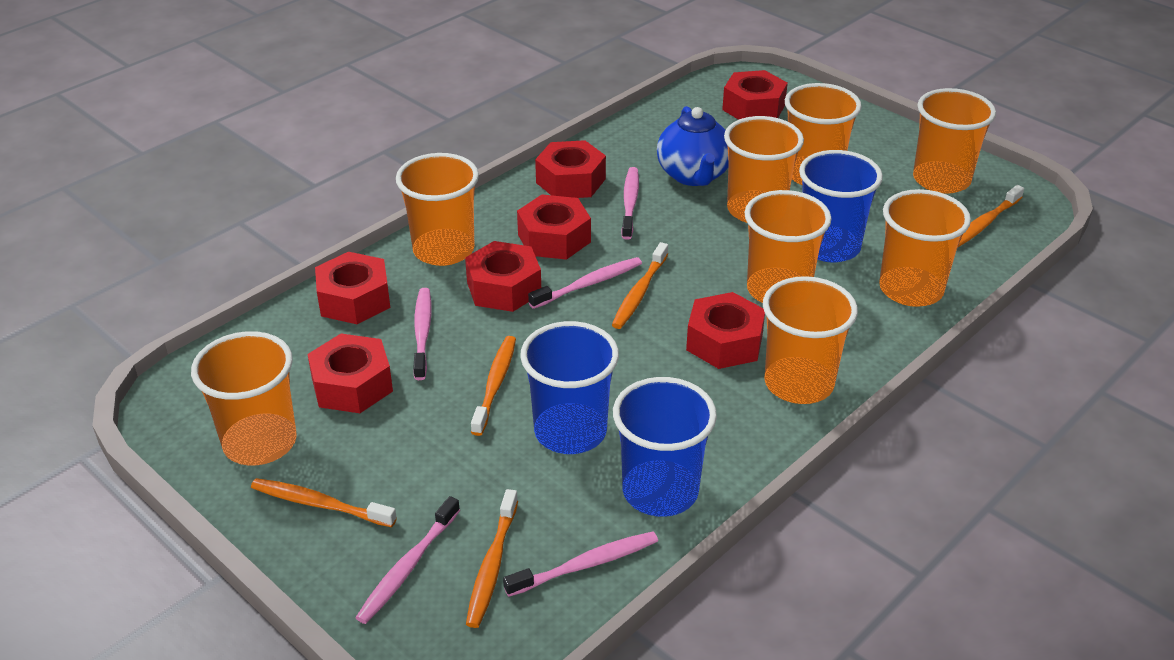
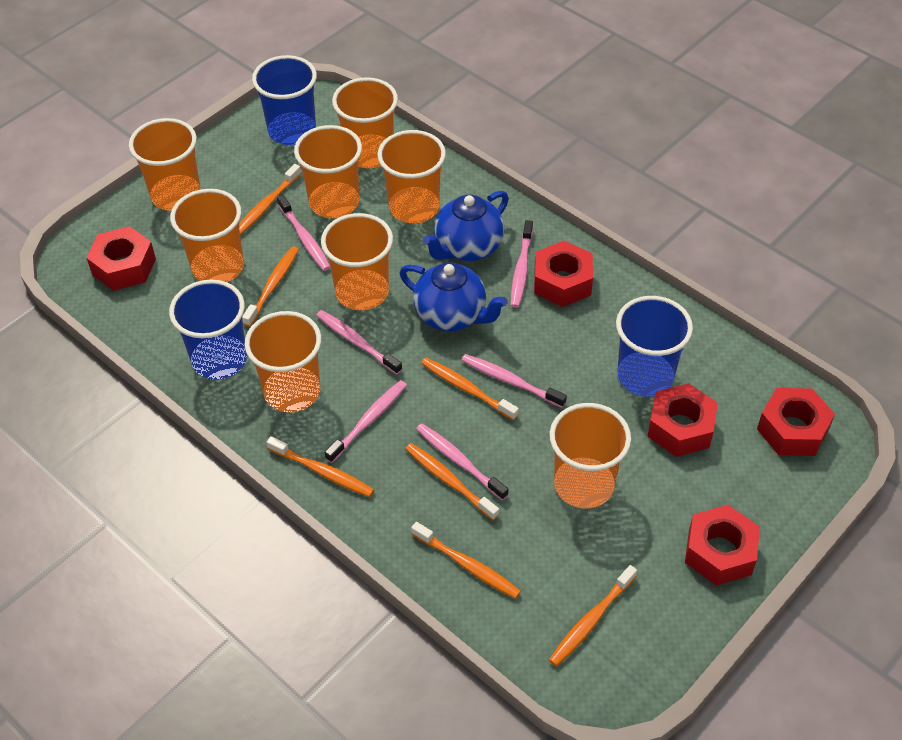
blue teapot: 1 -> 2
orange toothbrush: 5 -> 7
pink toothbrush: 5 -> 6
red nut: 7 -> 5

